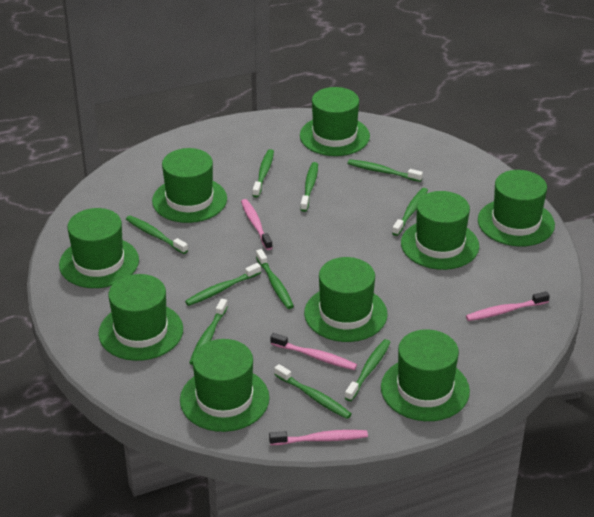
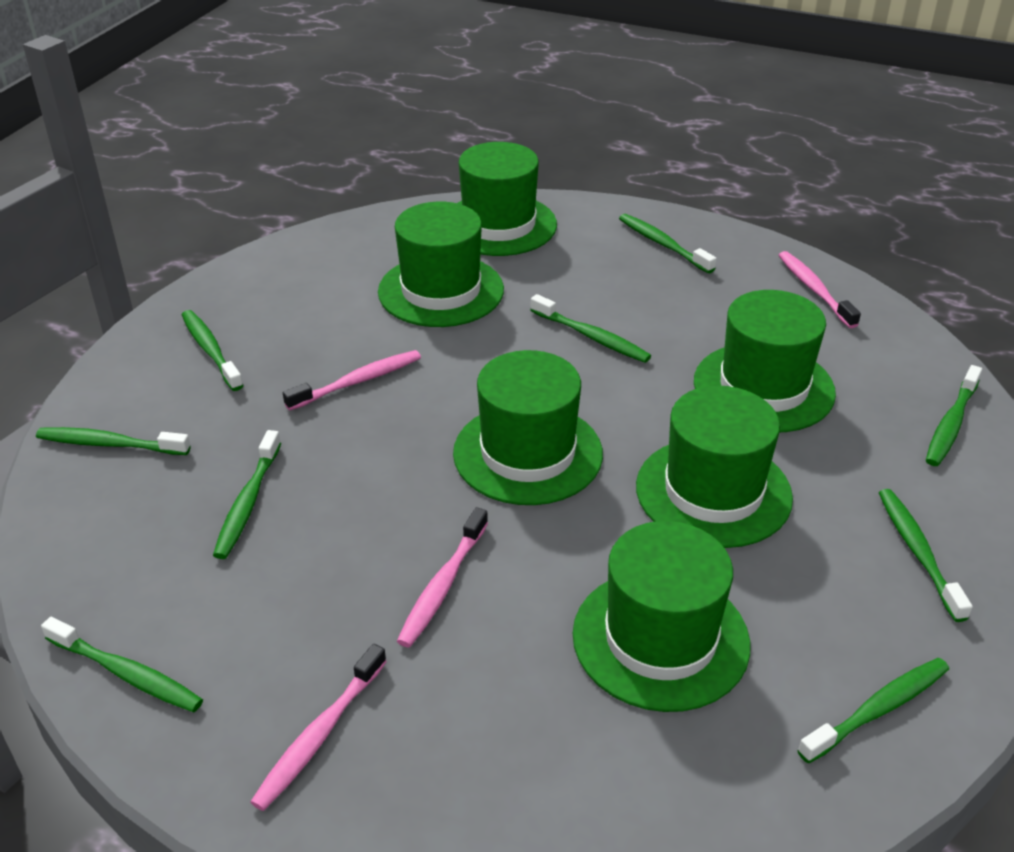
green hat: 9 -> 6
green toothbrush: 10 -> 9

